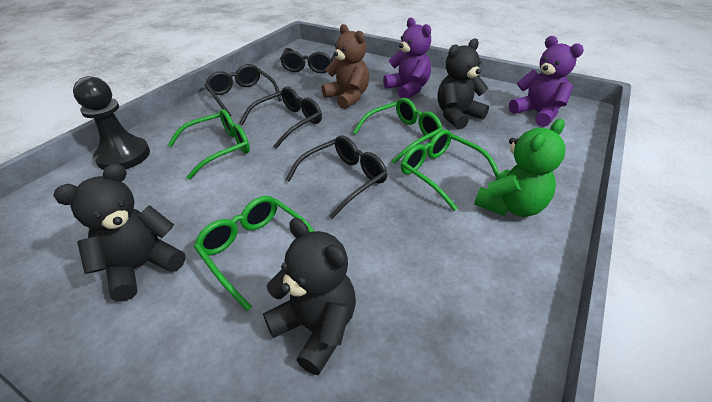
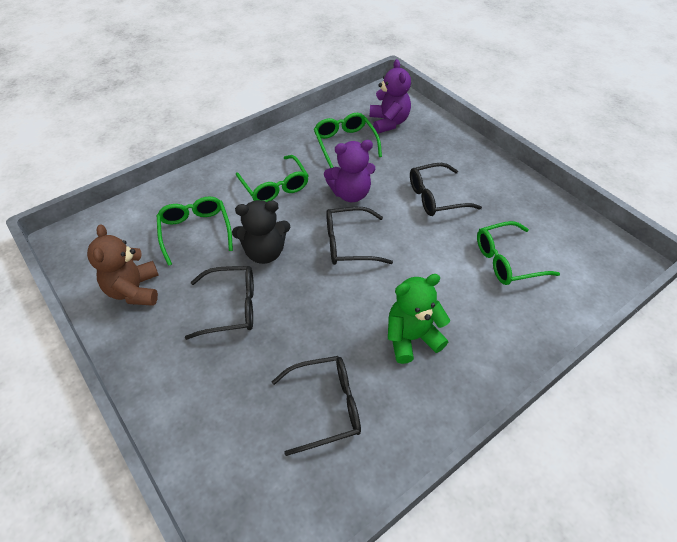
black pawn: 1 -> 0
black teddy bear: 3 -> 1

